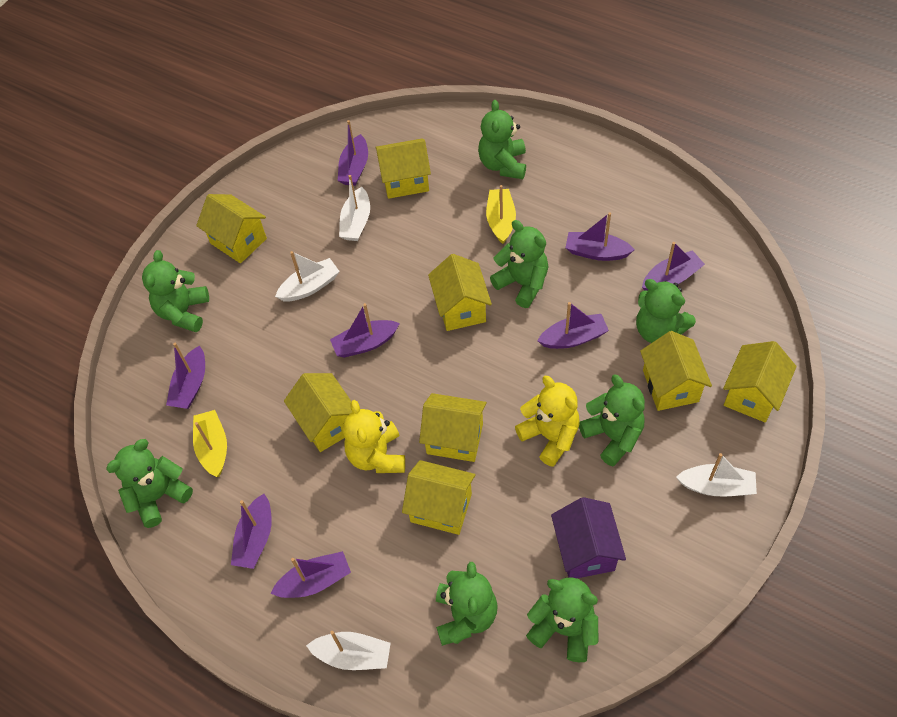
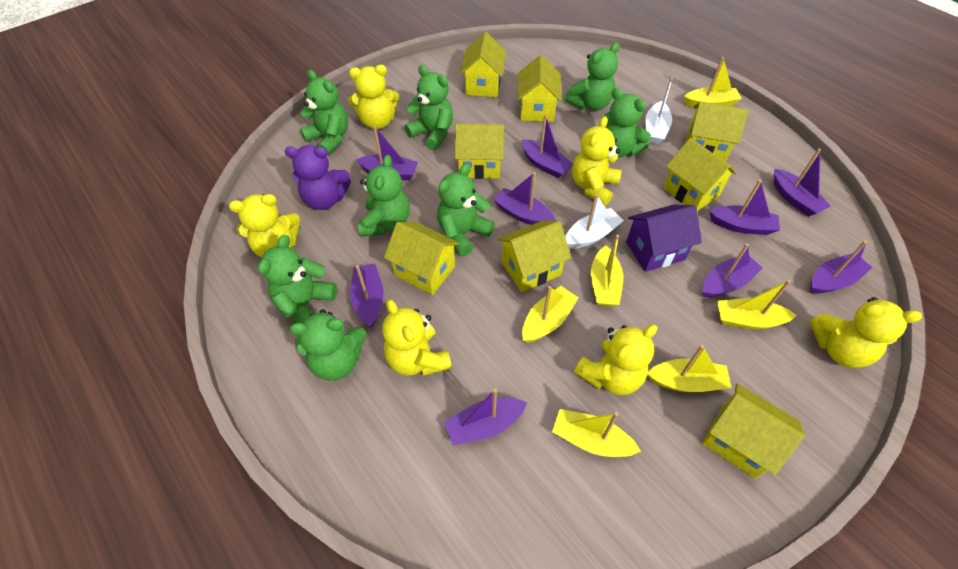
purple boat: 8 -> 9
purple teddy bear: 0 -> 1
white boat: 4 -> 2
yellow boat: 2 -> 6
yellow teddy bear: 2 -> 6

